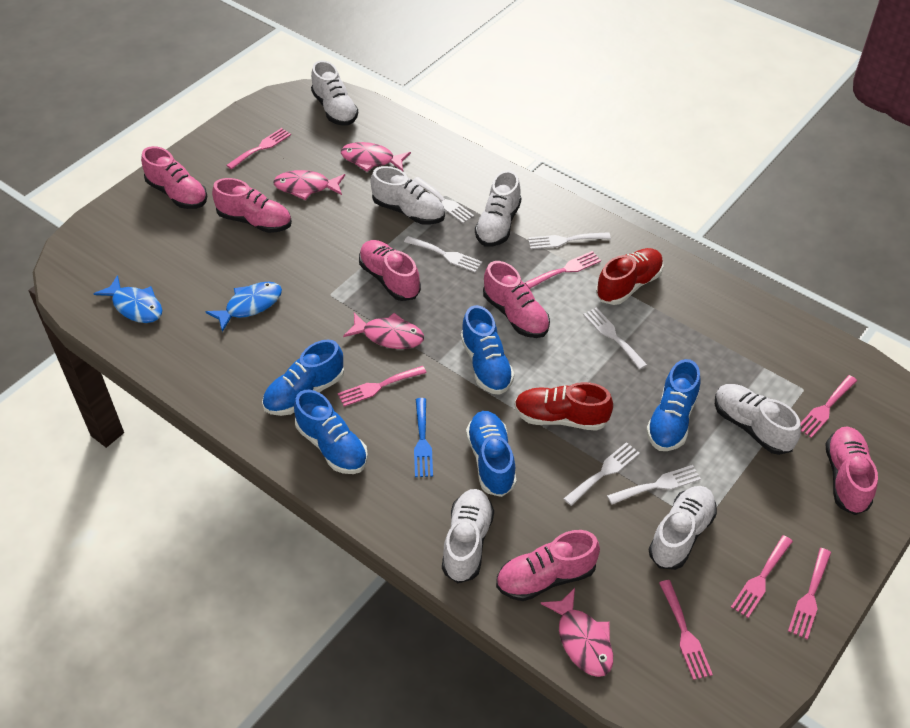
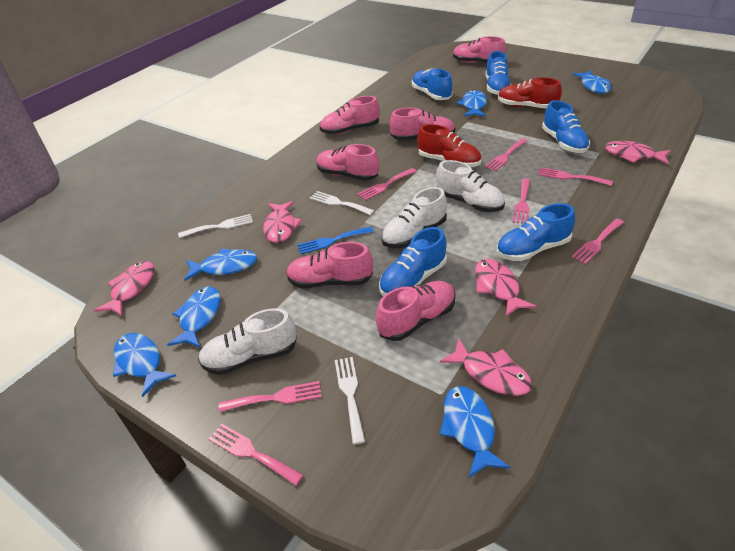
blue fish: 2 -> 6
pink fish: 4 -> 5
white fork: 6 -> 3
white shoe: 6 -> 3

